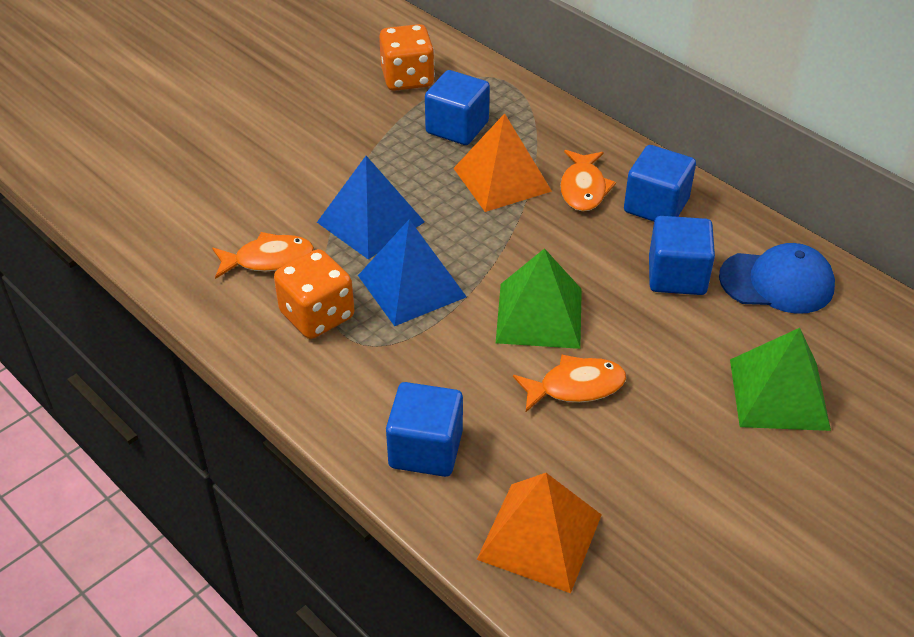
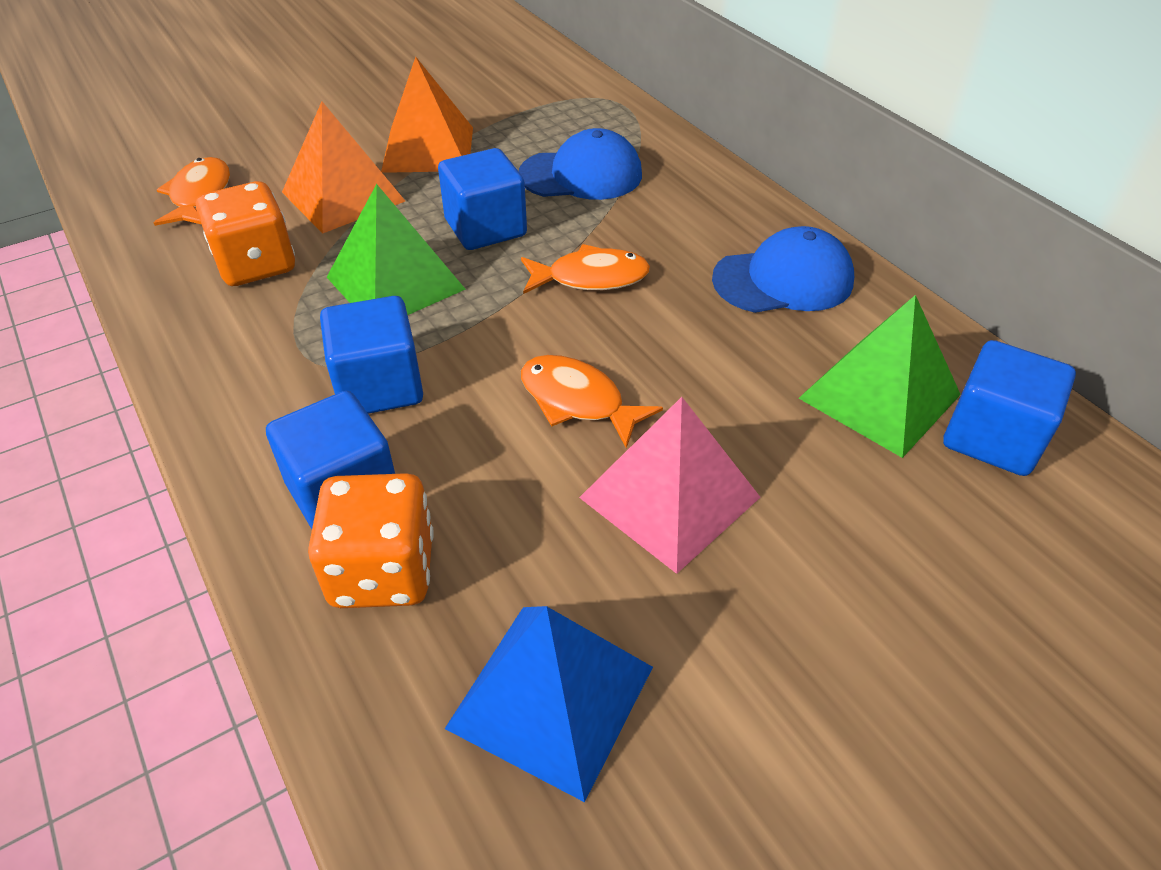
blue cap: 1 -> 2
blue pyramid: 2 -> 1
pink pyramid: 0 -> 1

